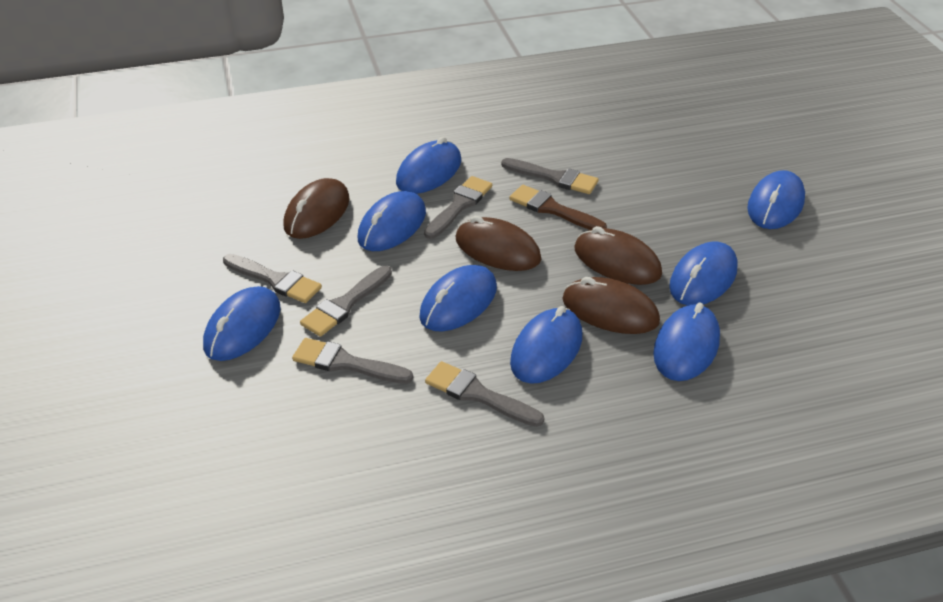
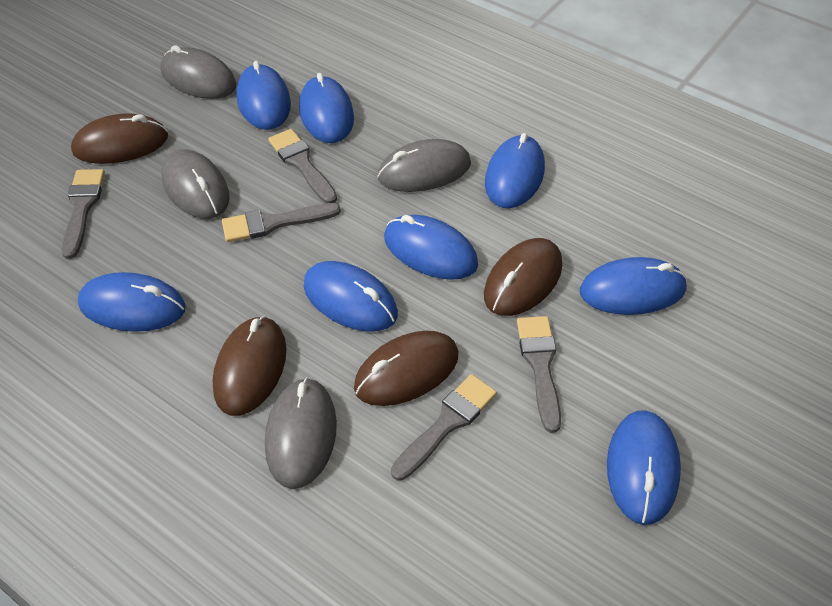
brown brush: 1 -> 0
grey brush: 6 -> 5
grey mouse: 0 -> 4

